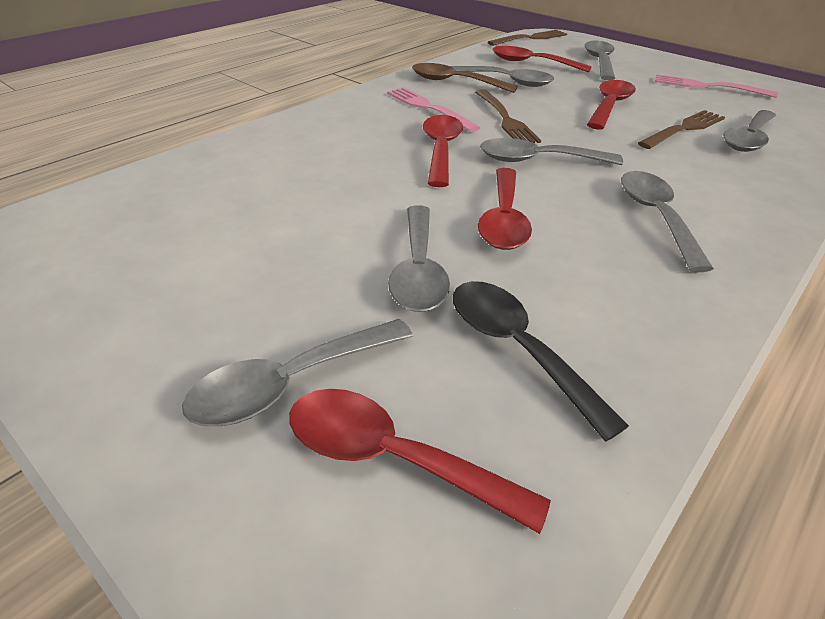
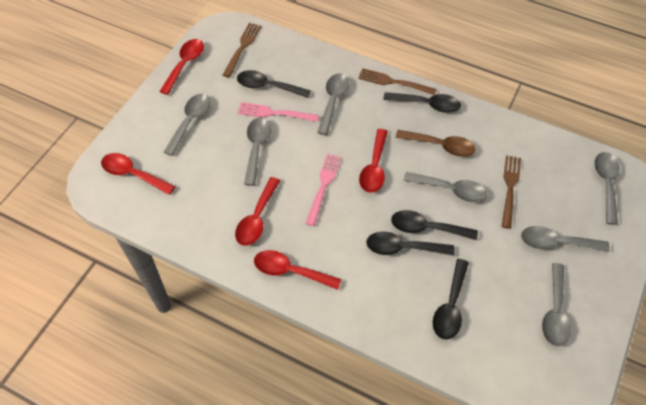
black spoon: 1 -> 5

